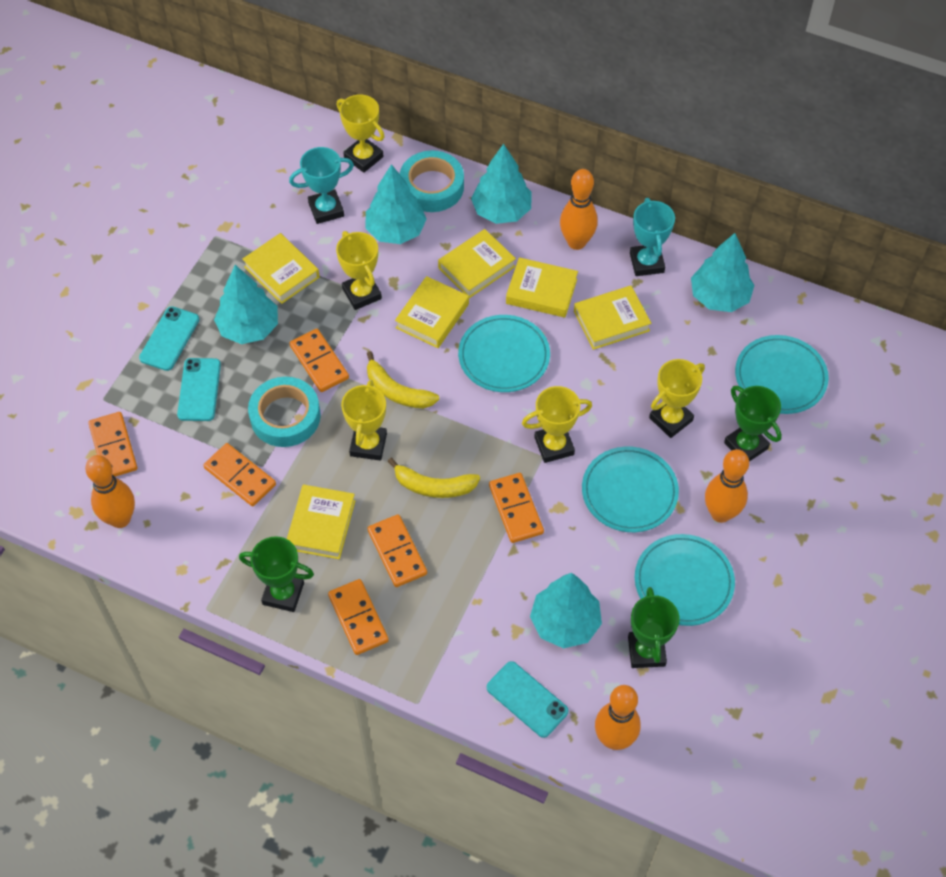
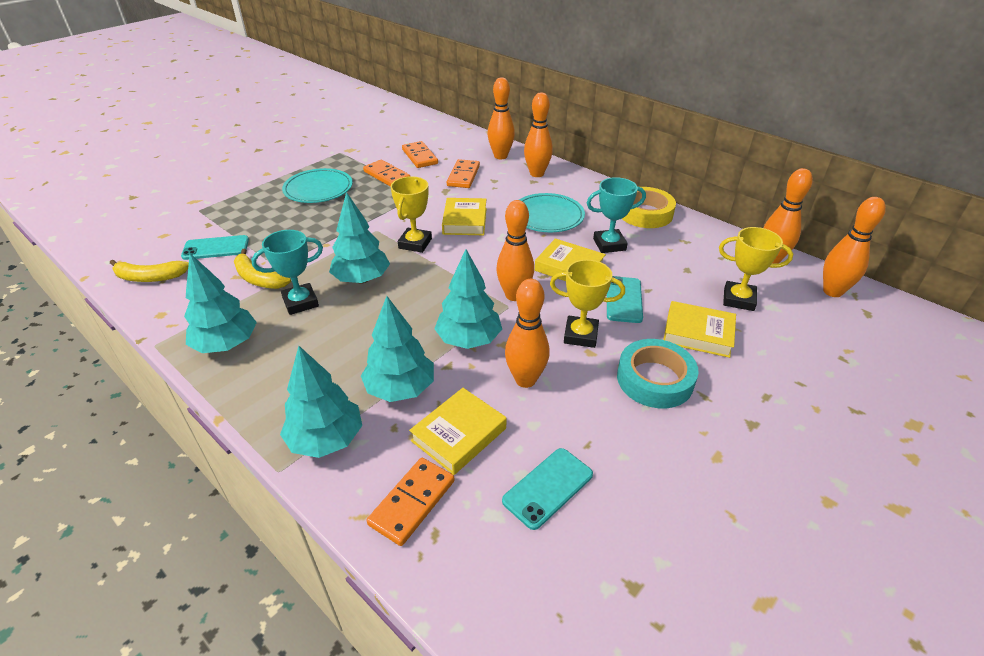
green trophy: 3 -> 0
orange bowling pin: 4 -> 6
orange domino: 6 -> 4
turquoise plate: 4 -> 2
turquoise tape: 2 -> 1
yellow book: 6 -> 4
yellow tape: 0 -> 1
yellow trophy: 5 -> 3

